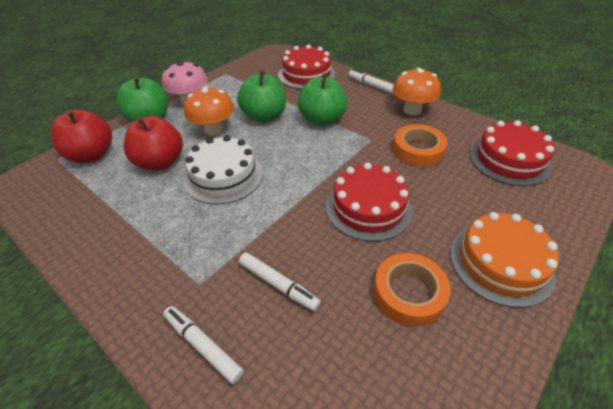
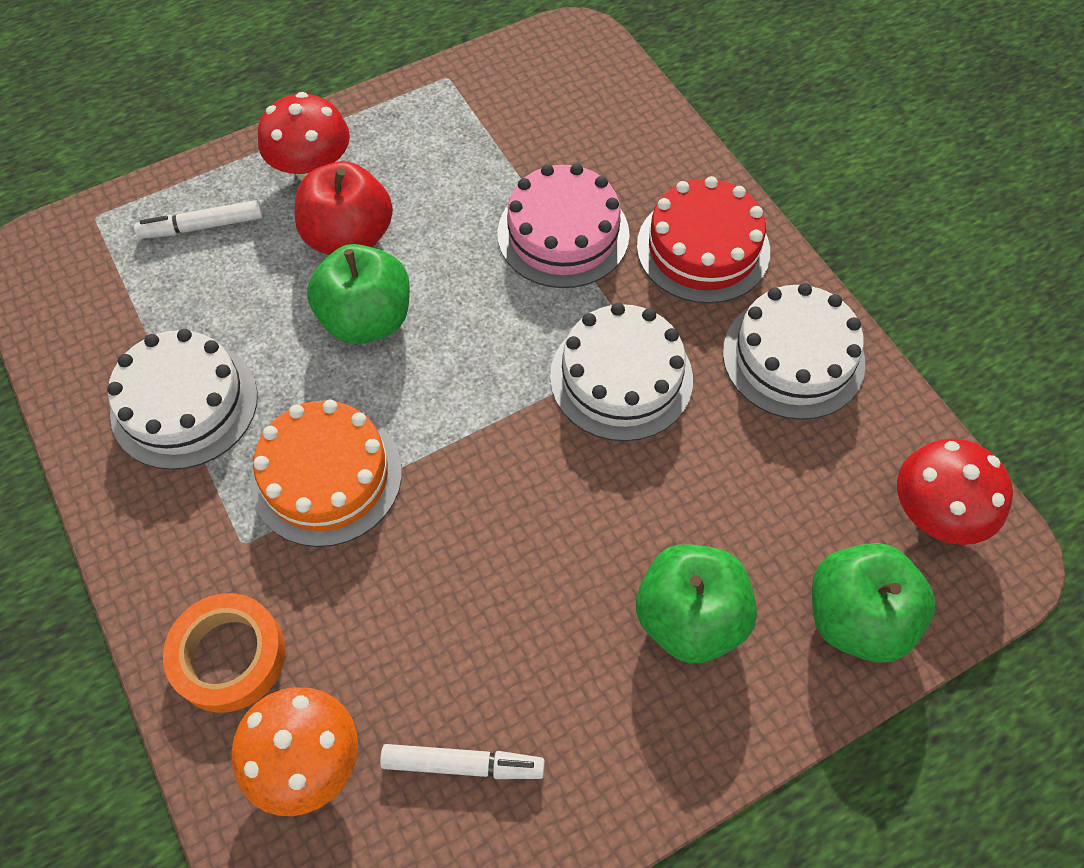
orange mushroom: 2 -> 1
orange tape: 2 -> 1
pink cake: 0 -> 1
pink mushroom: 1 -> 0
red apple: 2 -> 1
red cake: 3 -> 1
red mushroom: 0 -> 2
white cake: 1 -> 3
white marker: 3 -> 2

